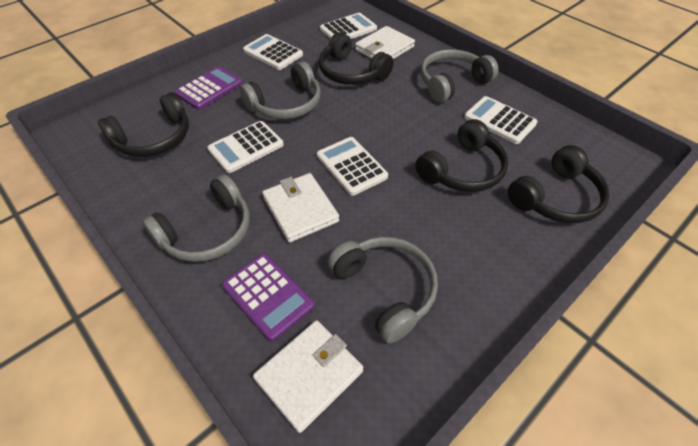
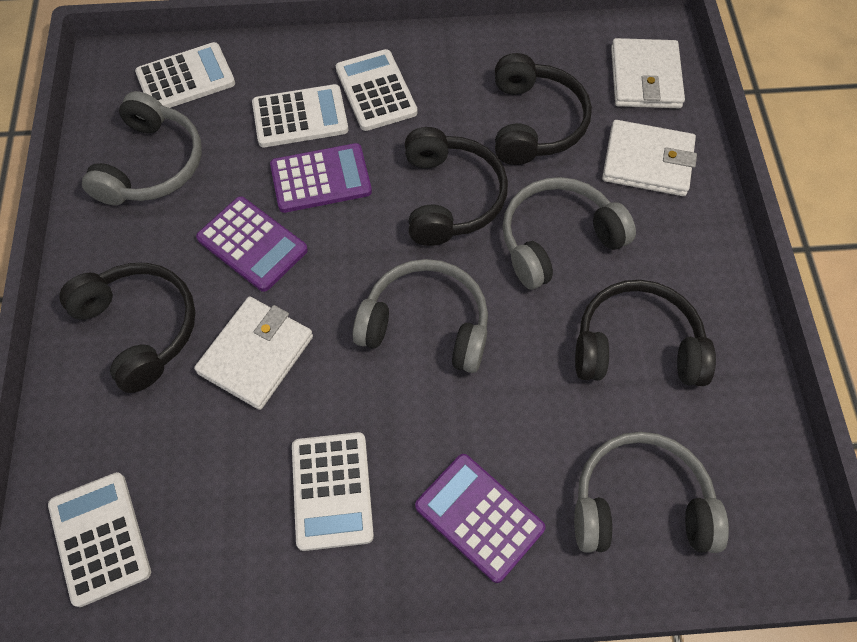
purple calculator: 2 -> 3

